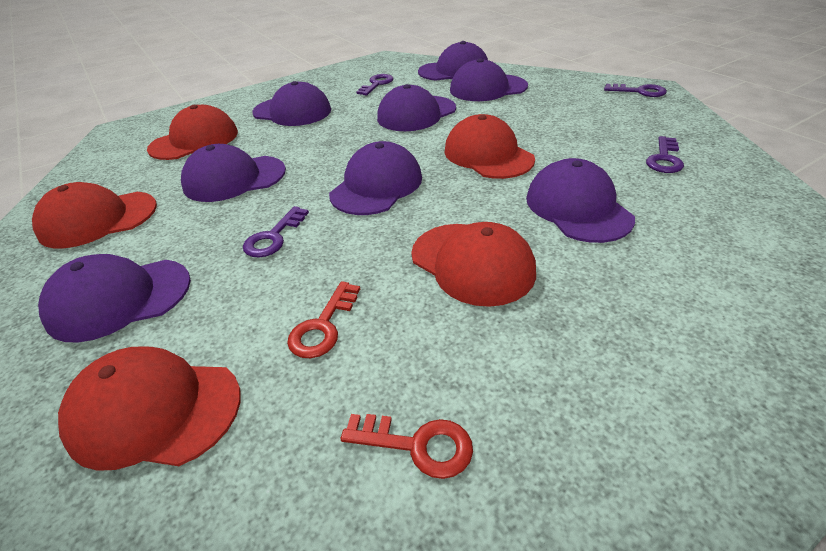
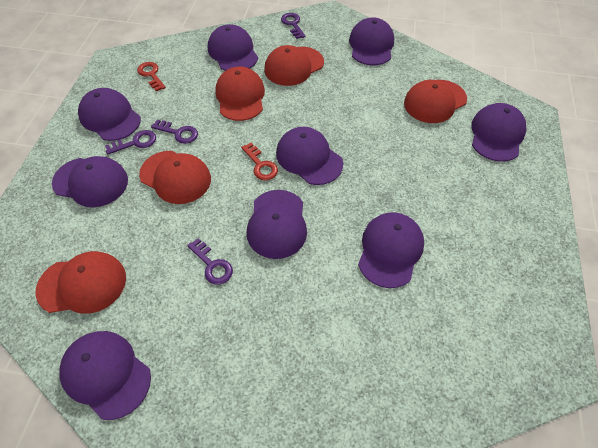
purple cap: 8 -> 9

